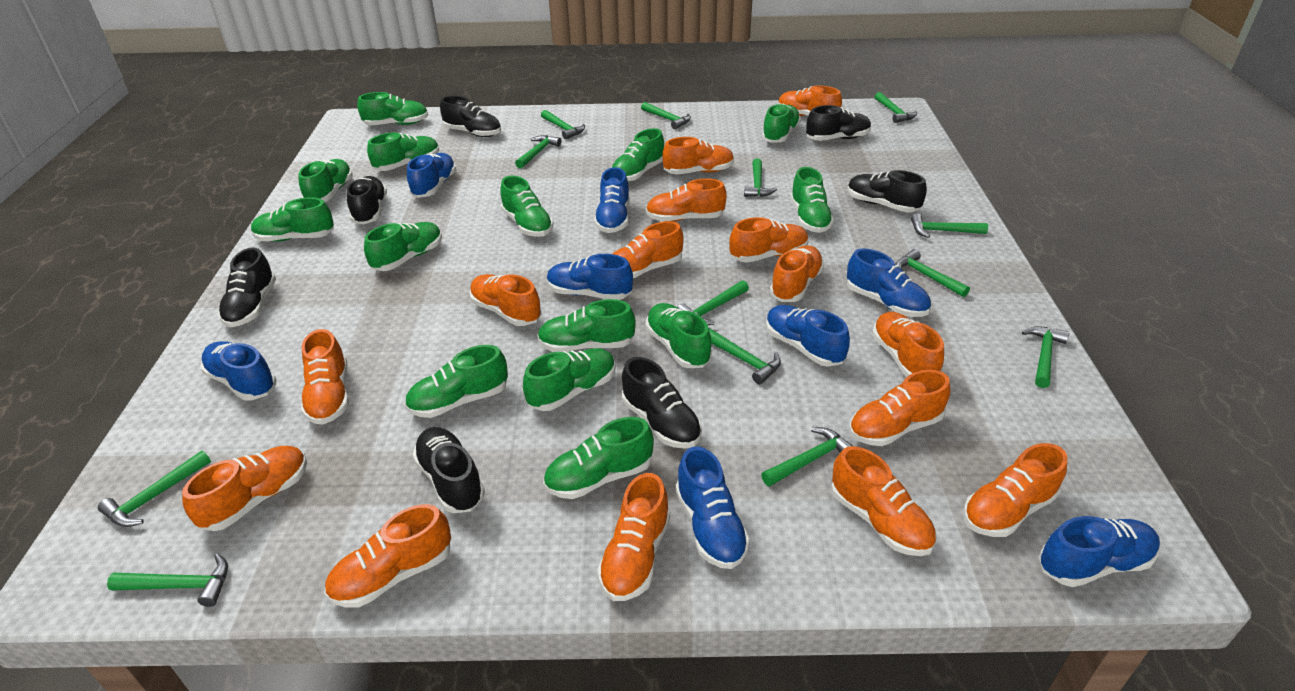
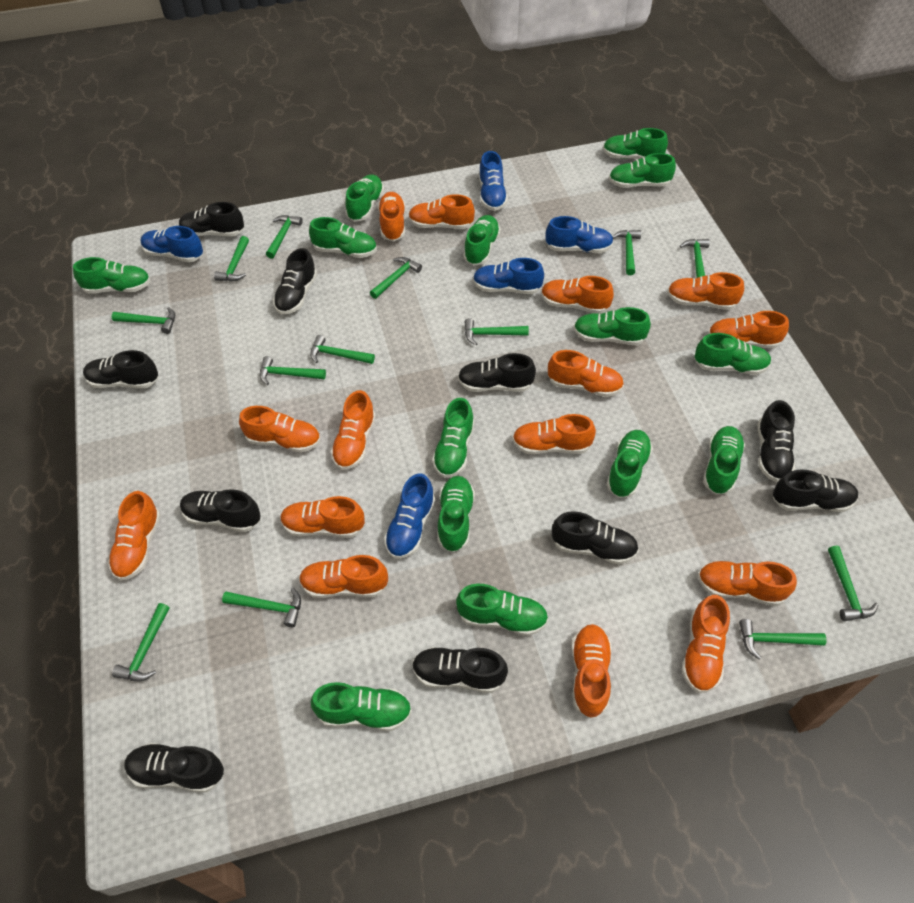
black shoe: 7 -> 10
blue shoe: 8 -> 5

